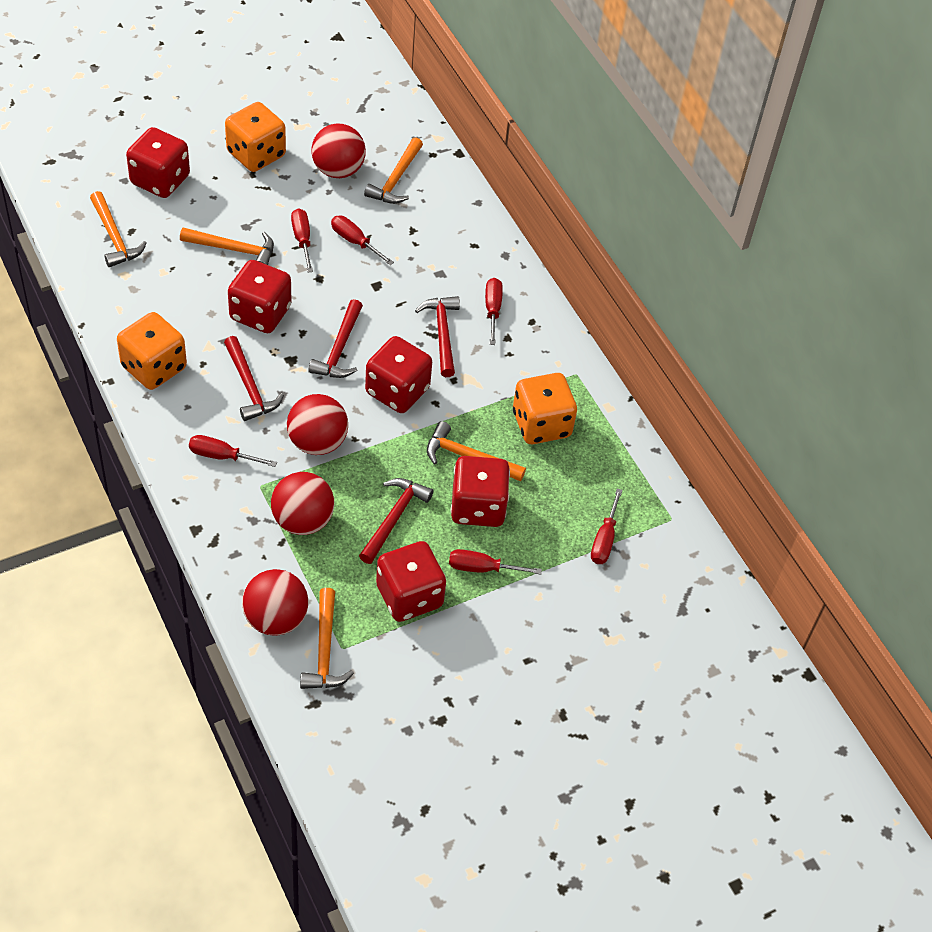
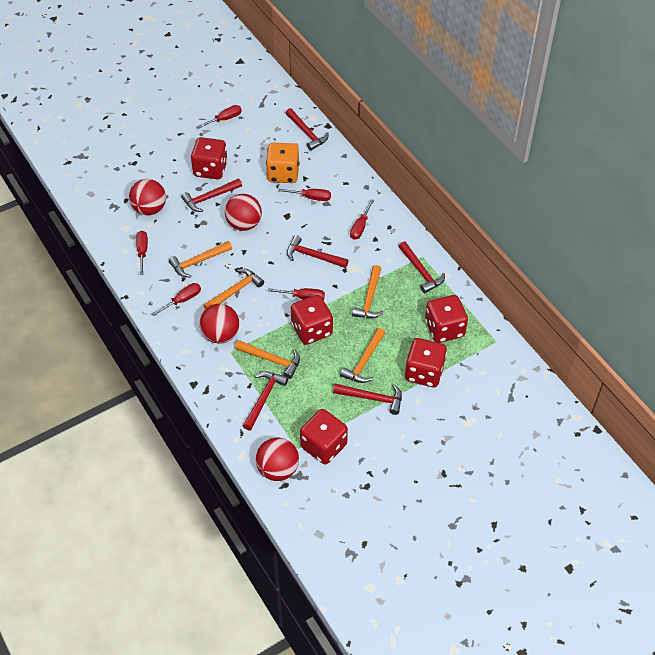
orange dice: 3 -> 1
red hammer: 4 -> 6

